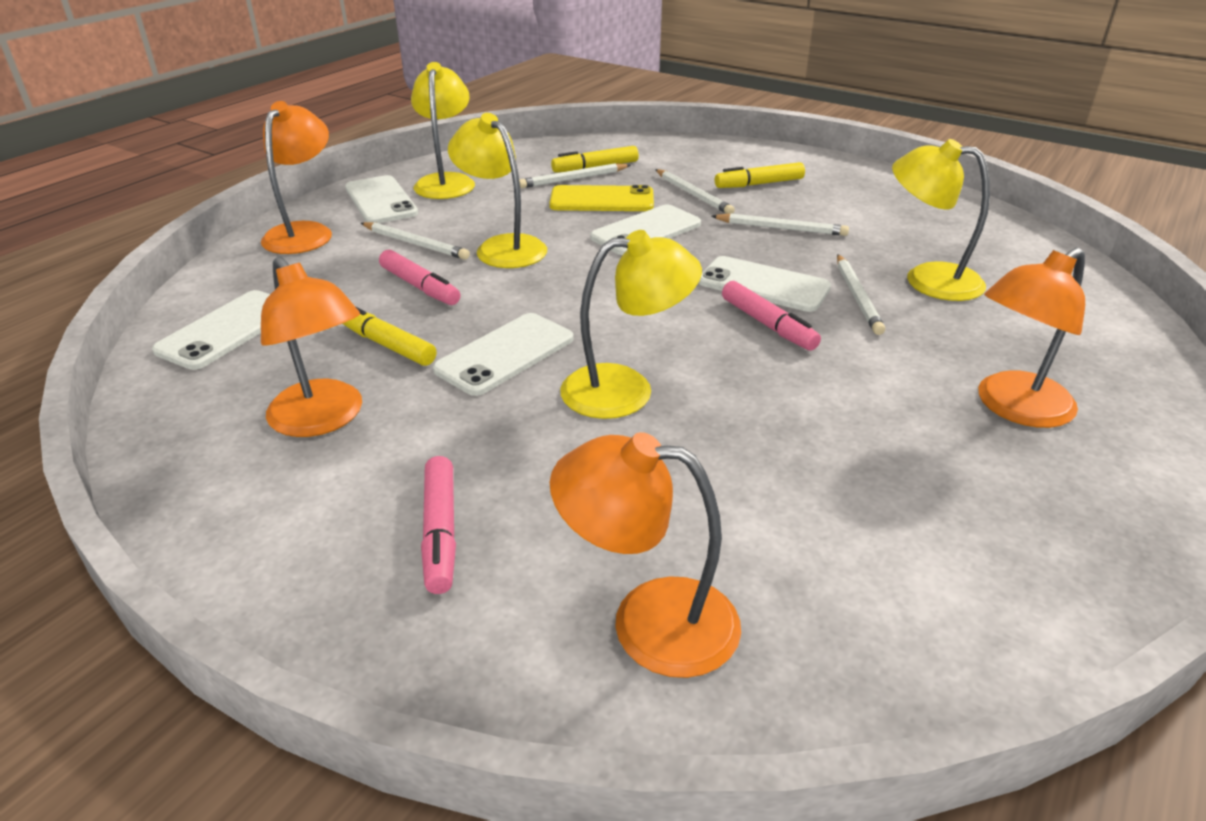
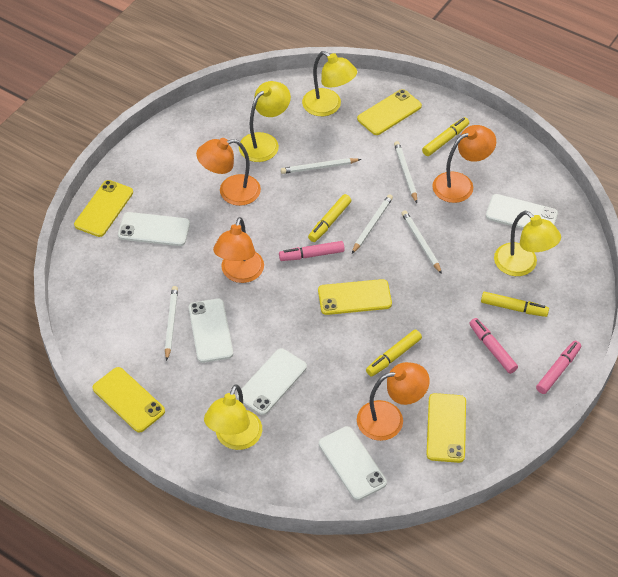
yellow marker: 3 -> 4
yellow phone: 1 -> 5

